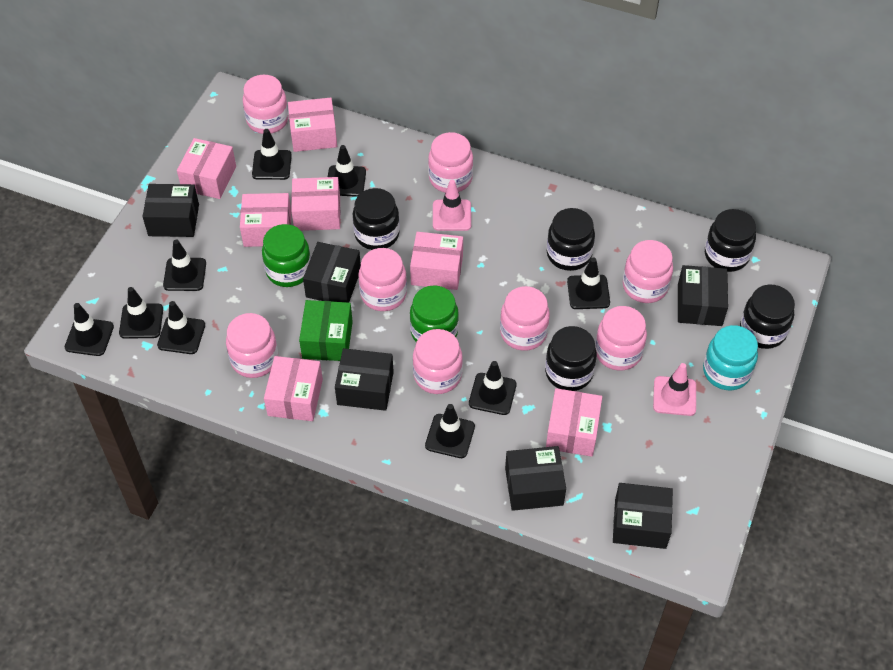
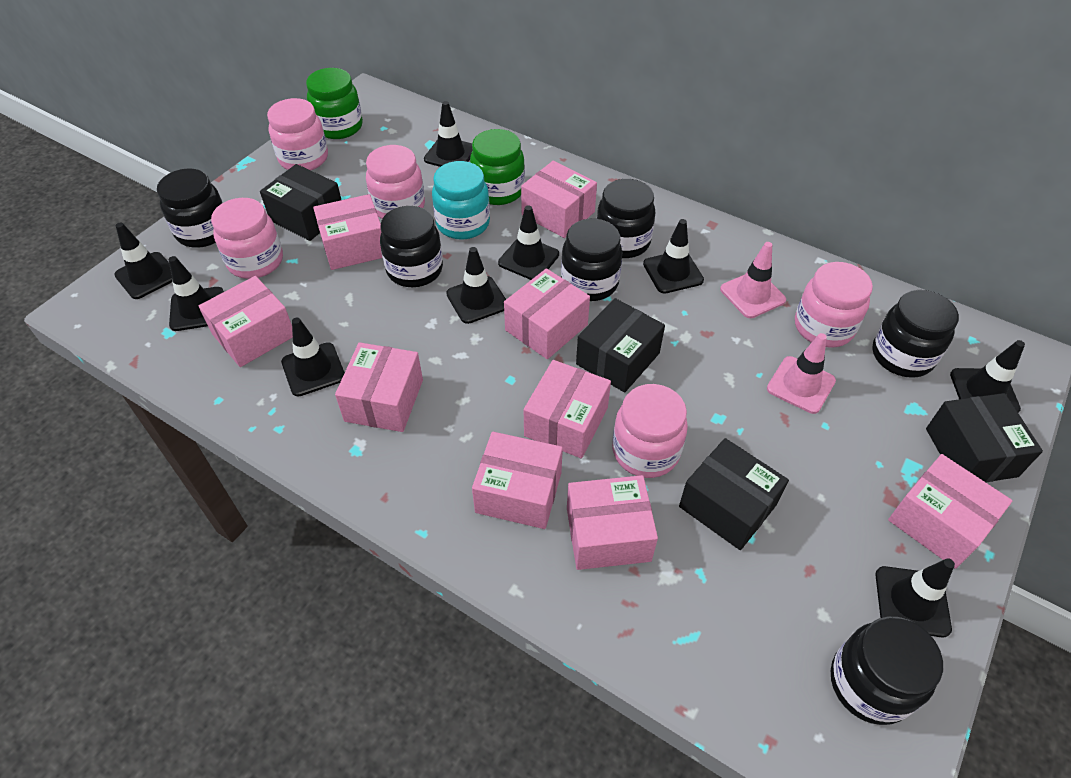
black box: 6 -> 4
black jar: 5 -> 6
green box: 1 -> 0
pink box: 7 -> 9
pink jar: 8 -> 5

